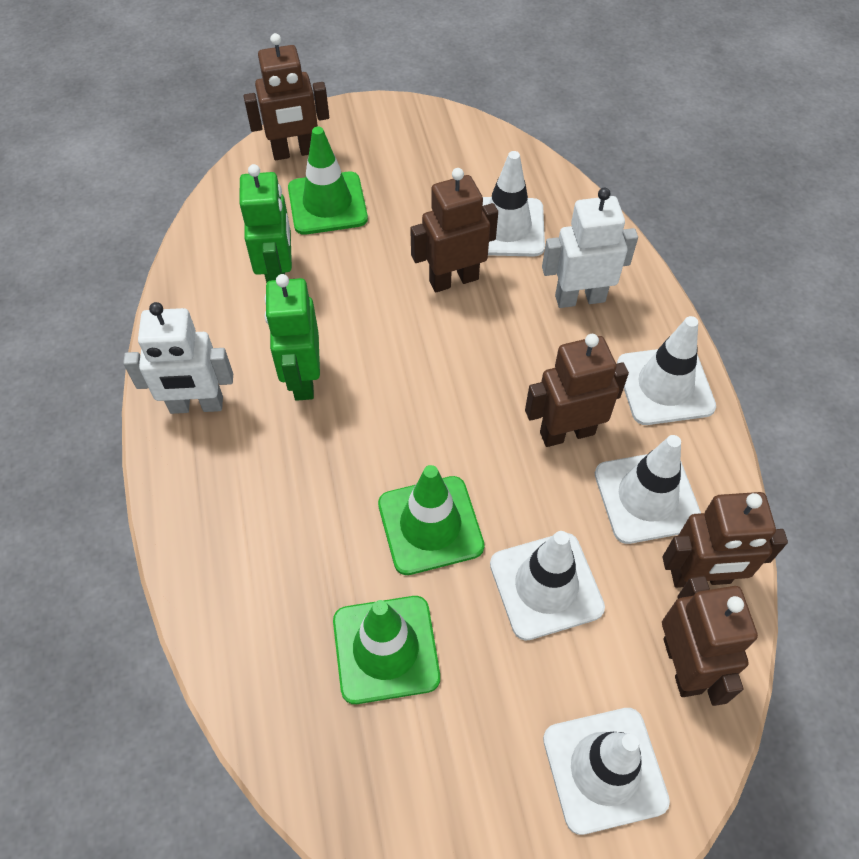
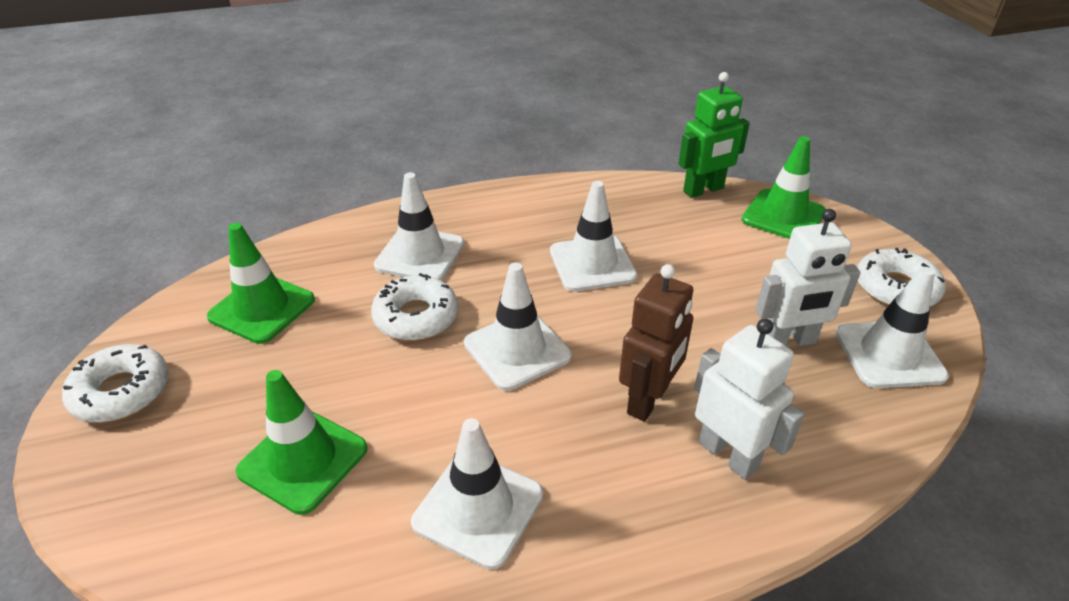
brown robot: 5 -> 1
green robot: 2 -> 1
white donut: 0 -> 3

